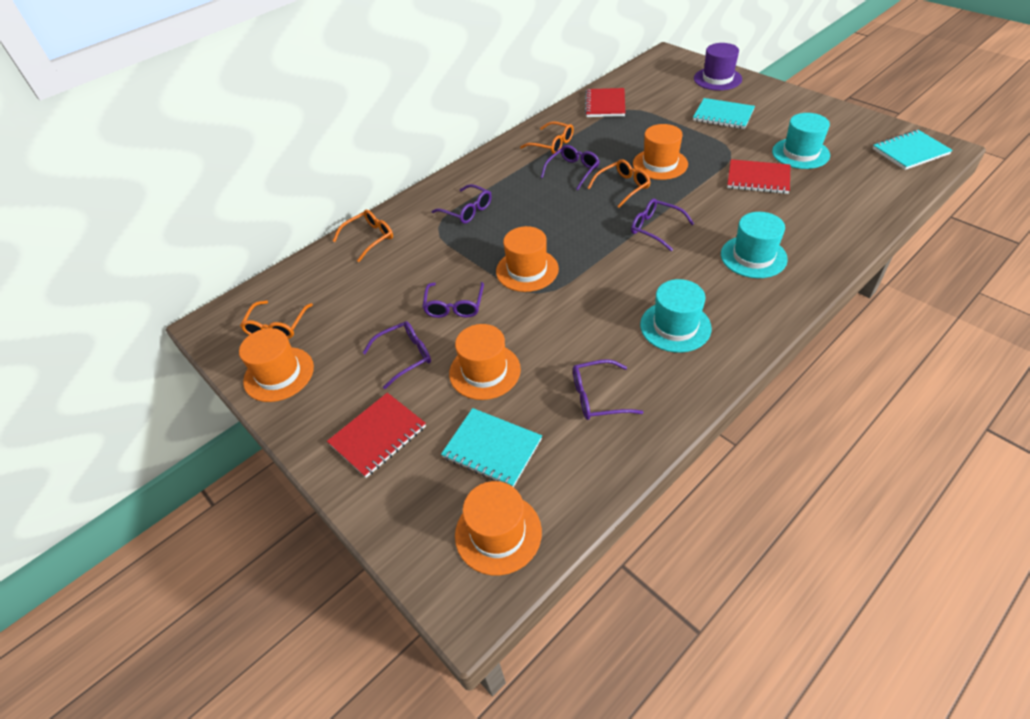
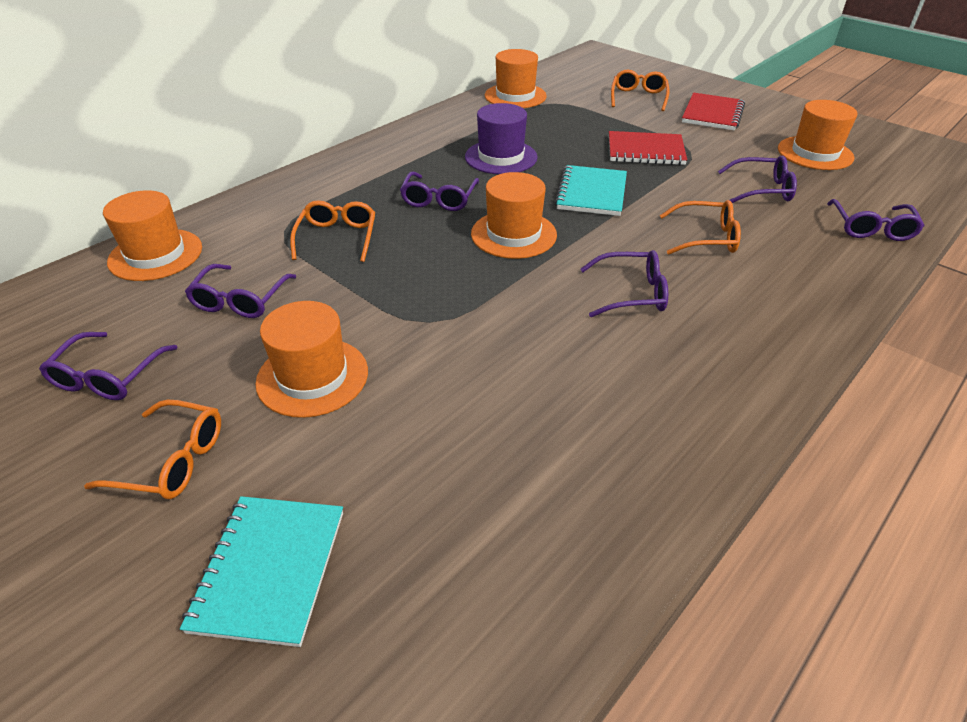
red notebook: 3 -> 2
turquoise hat: 3 -> 0
turquoise notebook: 3 -> 2

